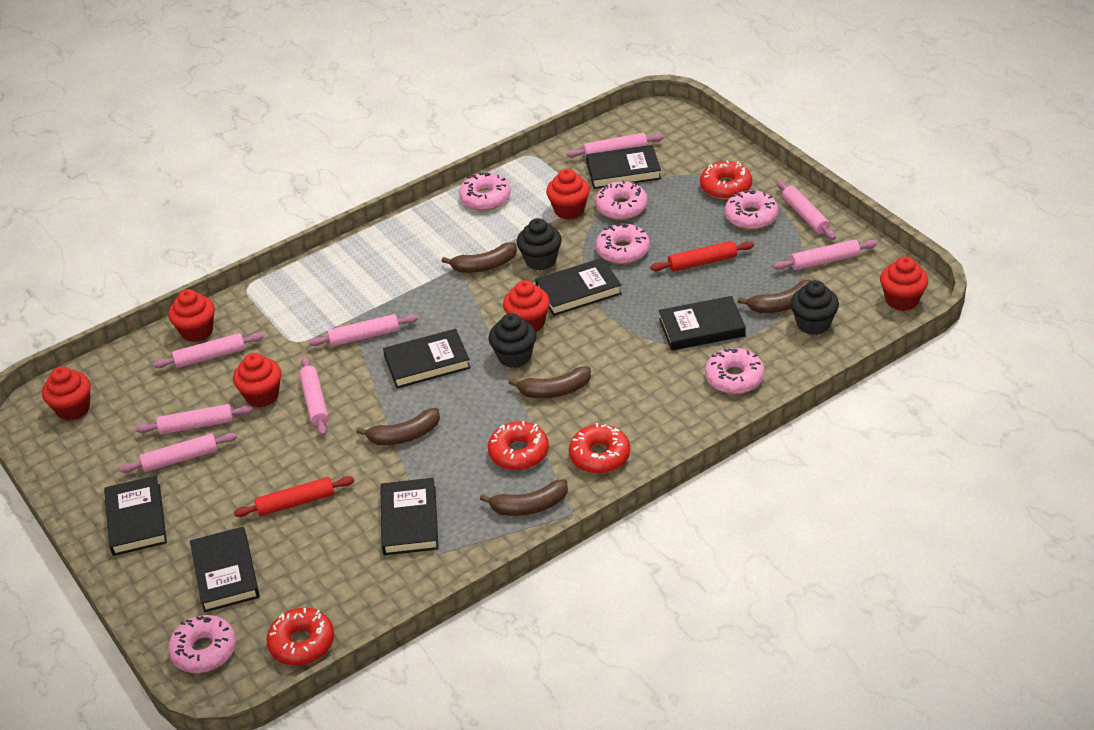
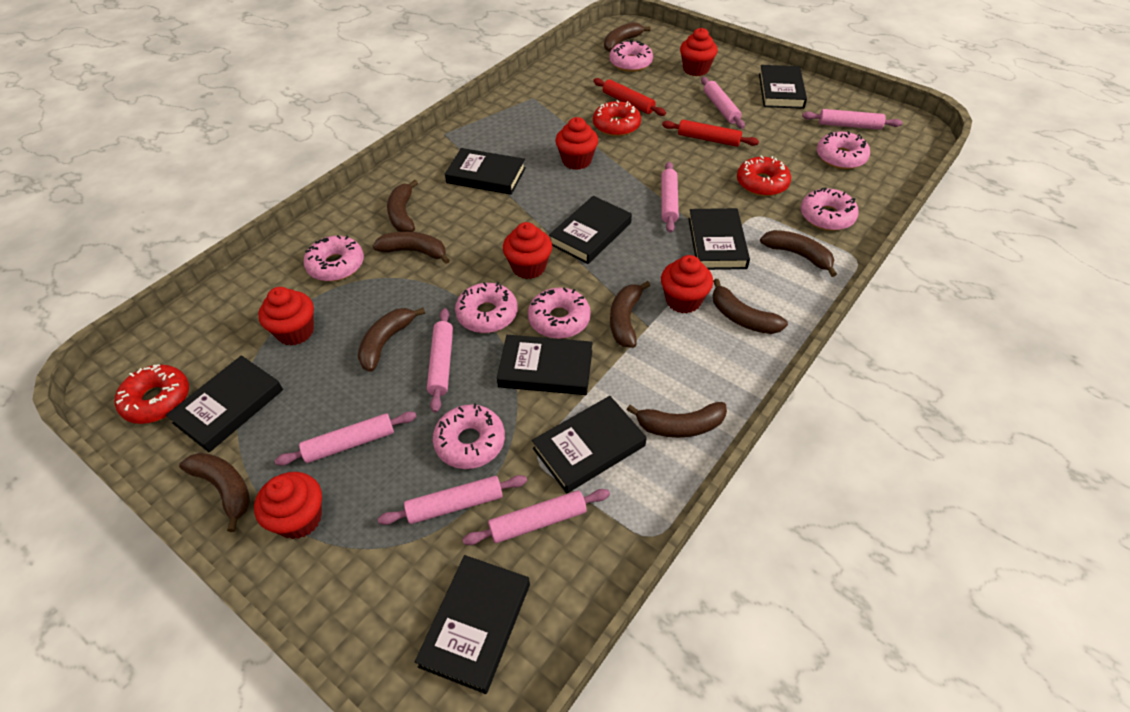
black book: 7 -> 8
black cupcake: 3 -> 0
brown banana: 5 -> 9
pink donut: 6 -> 7
pink rolling pin: 8 -> 7
red donut: 4 -> 3

